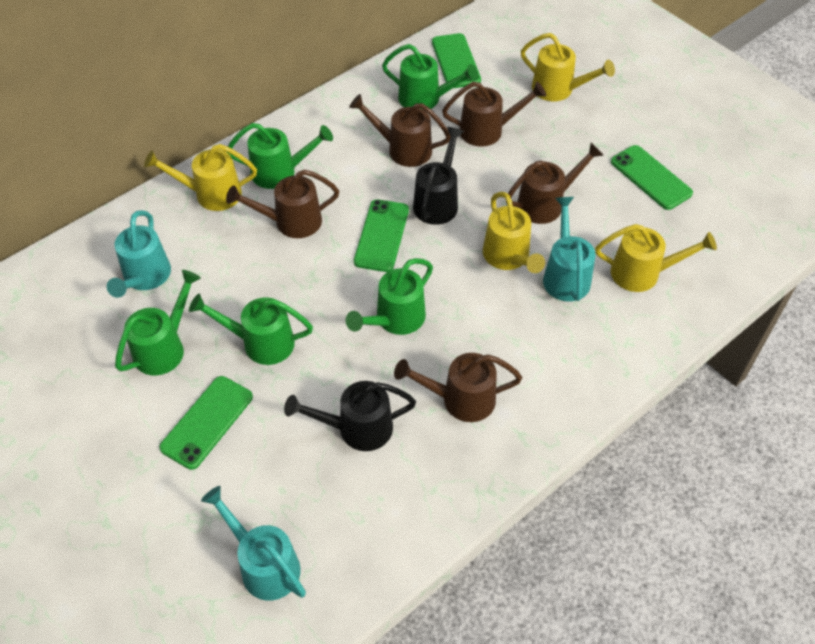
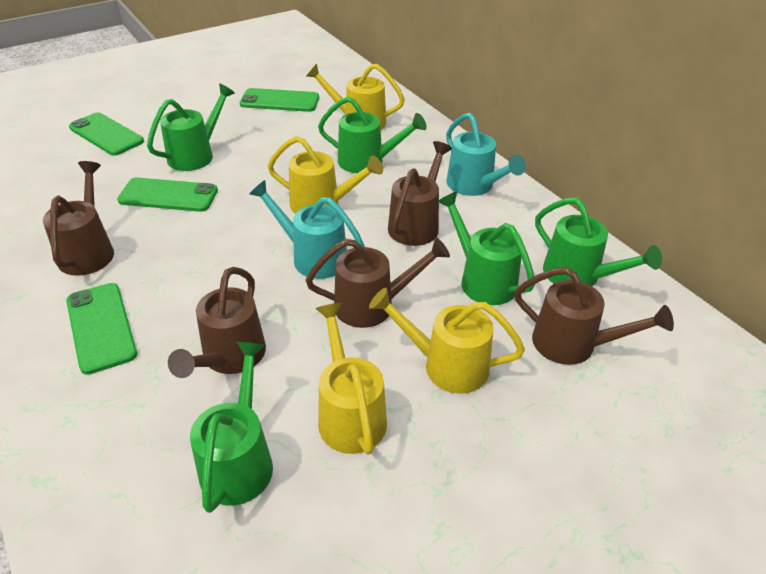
black watering can: 2 -> 0
turquoise watering can: 3 -> 2

